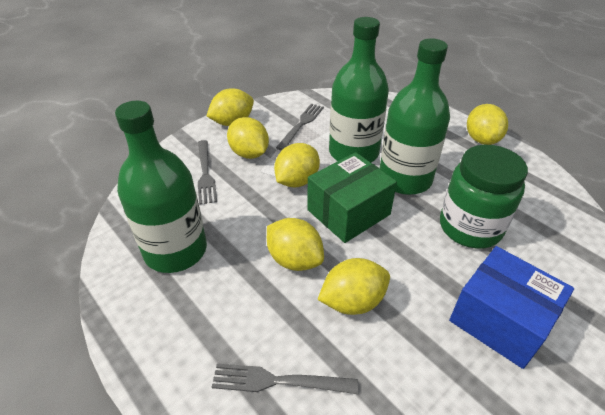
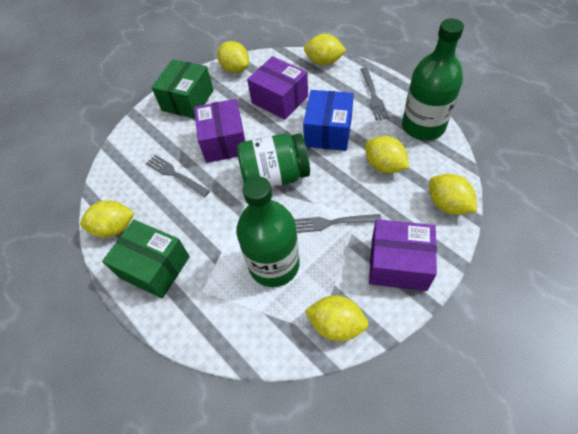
green bottle: 3 -> 2
green box: 1 -> 2
purple box: 0 -> 3

